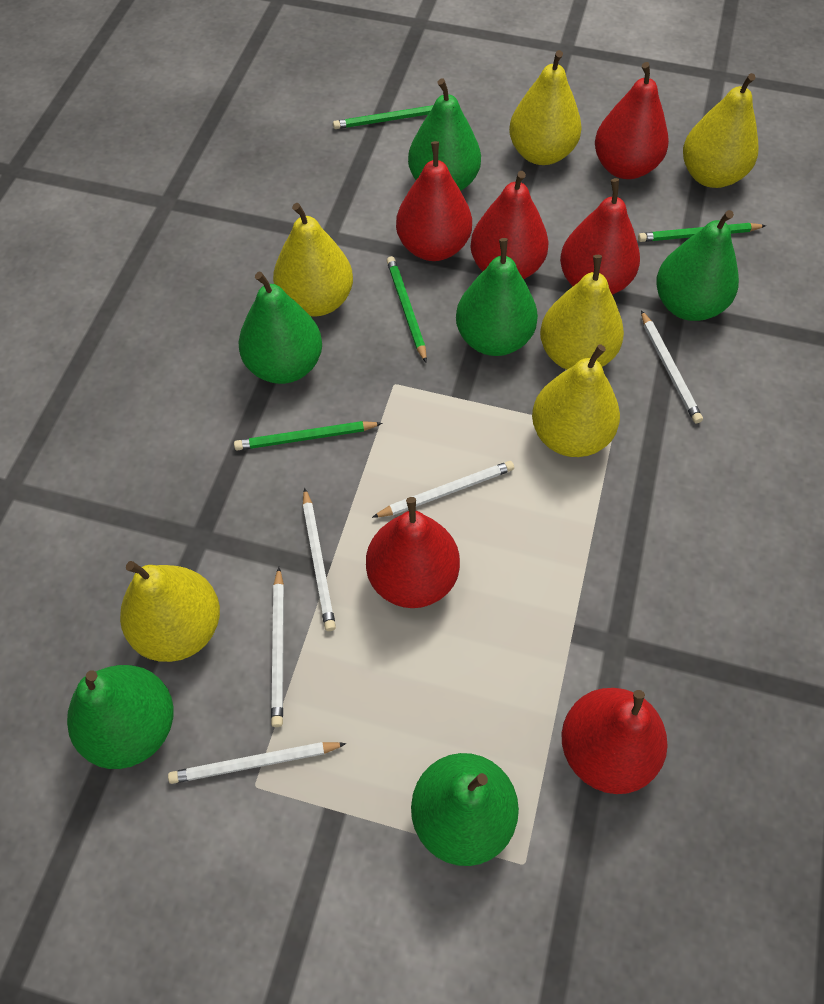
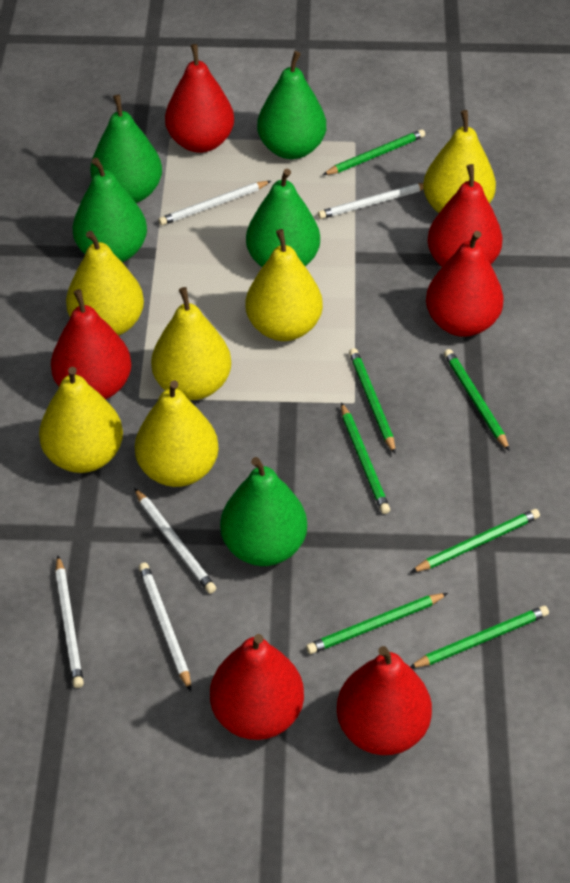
green pear: 6 -> 5
green pencil: 4 -> 7

